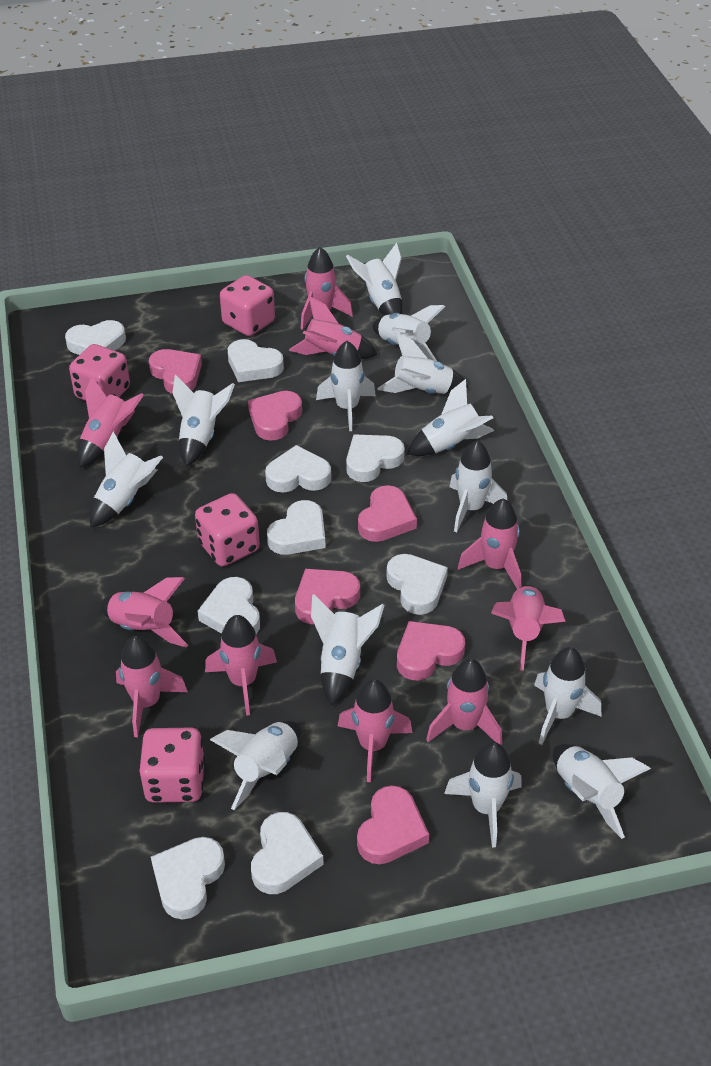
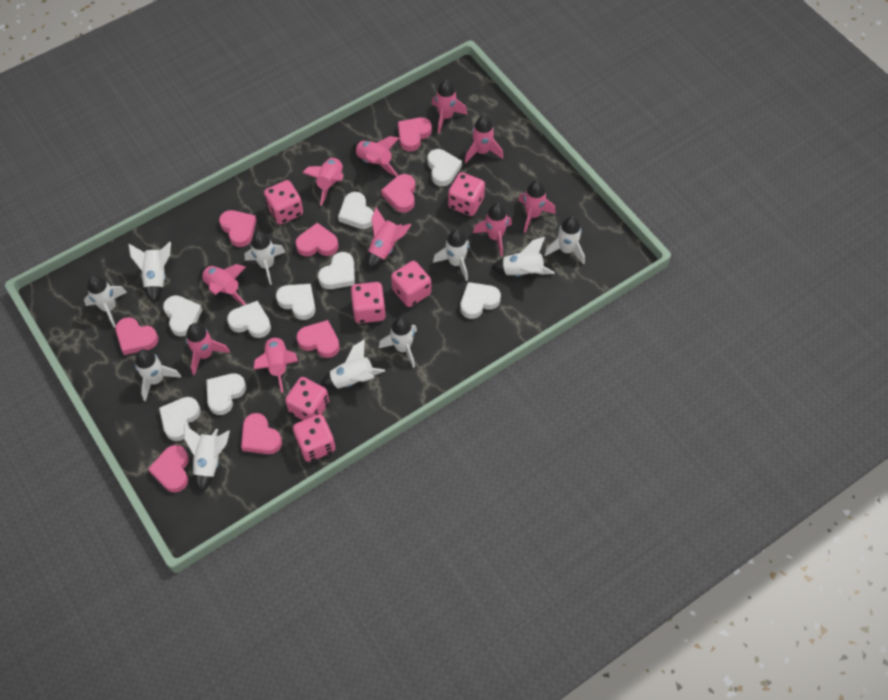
pink dice: 4 -> 6
pink heart: 6 -> 8
white rocket: 13 -> 10

